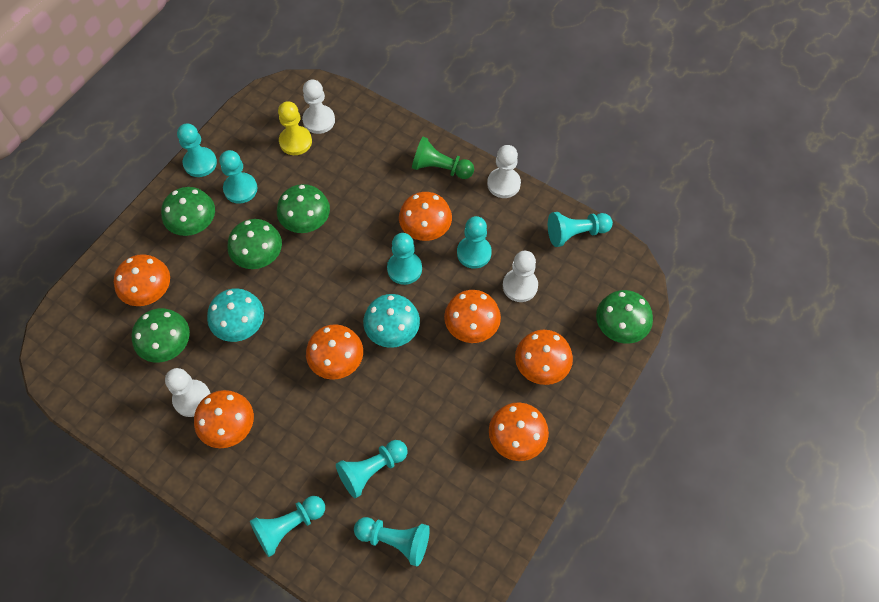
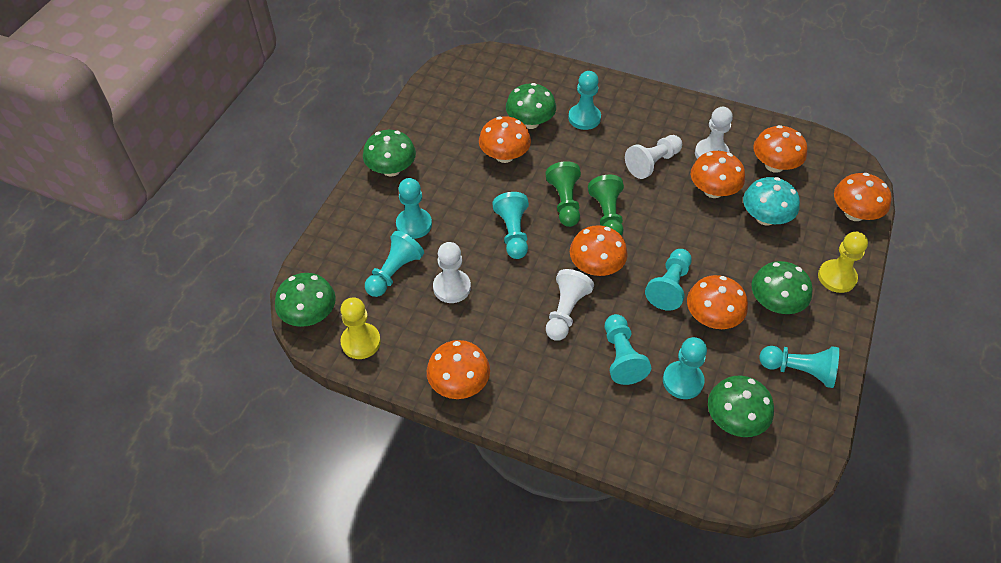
green pawn: 1 -> 2
turquoise mushroom: 2 -> 1
yellow pawn: 1 -> 2

